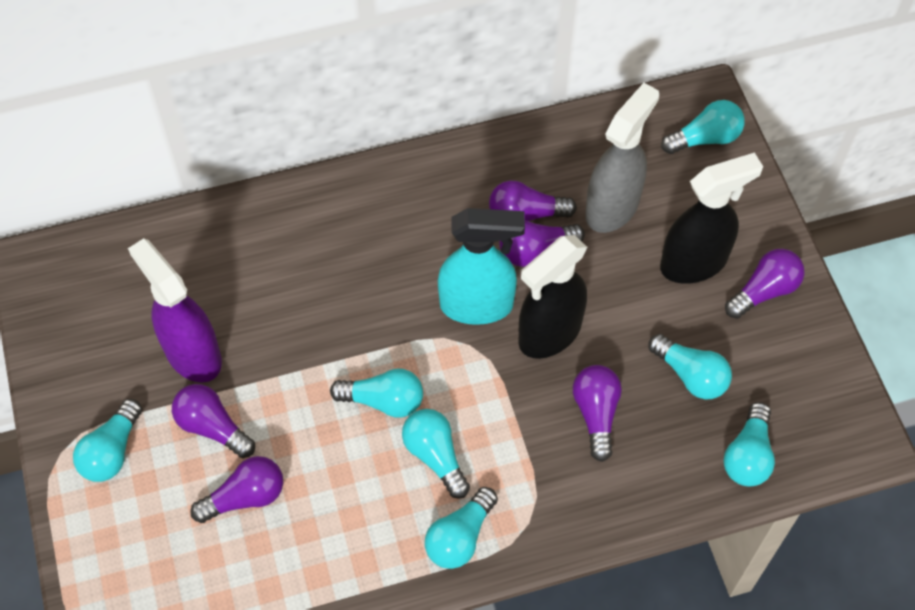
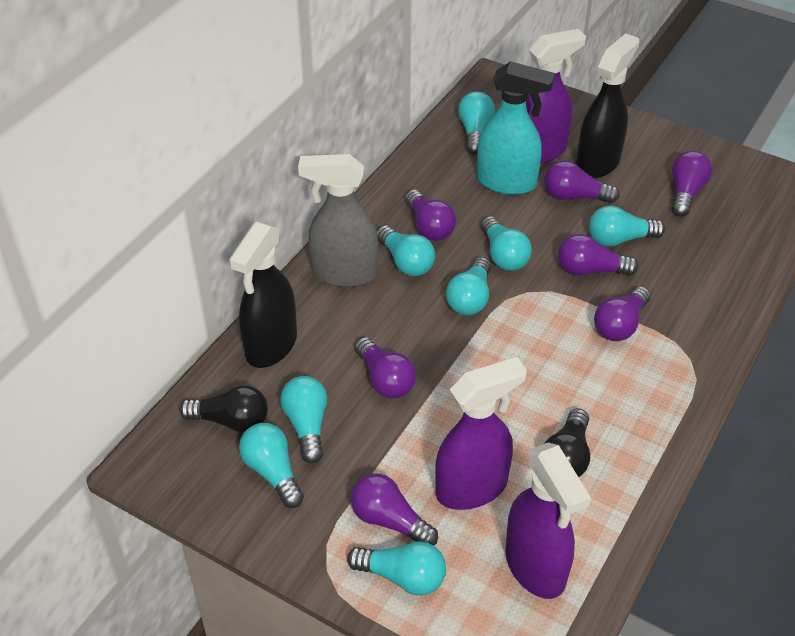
black light bulb: 0 -> 2
purple light bulb: 6 -> 7
purple spray bottle: 1 -> 3
turquoise light bulb: 7 -> 8

